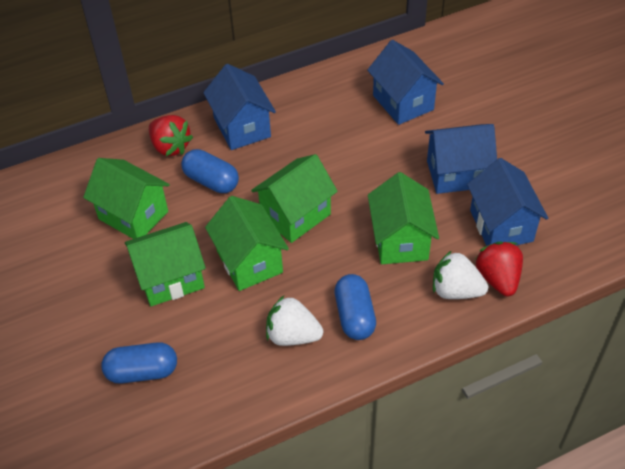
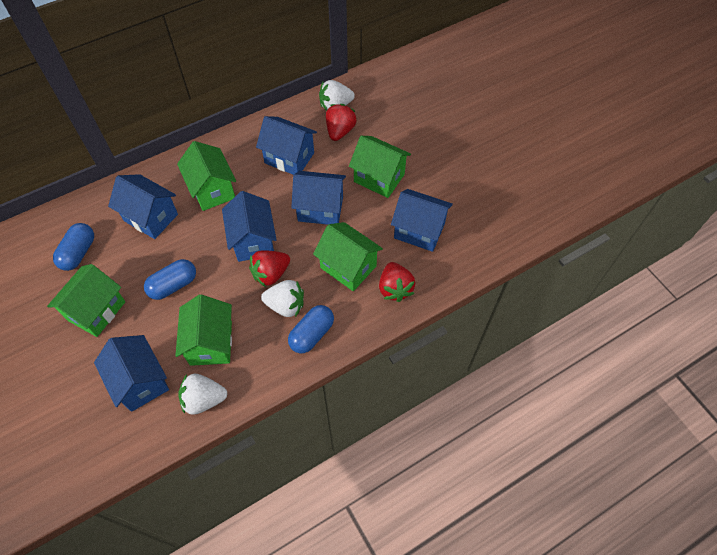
blue house: 4 -> 6
red strawberry: 2 -> 3
white strawberry: 2 -> 3

